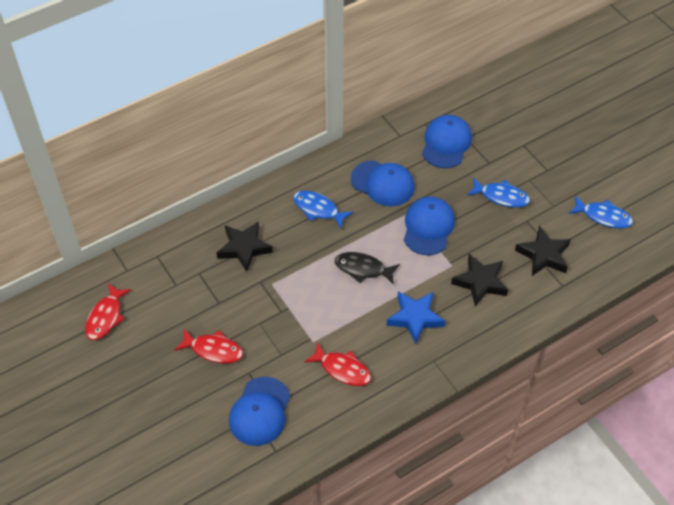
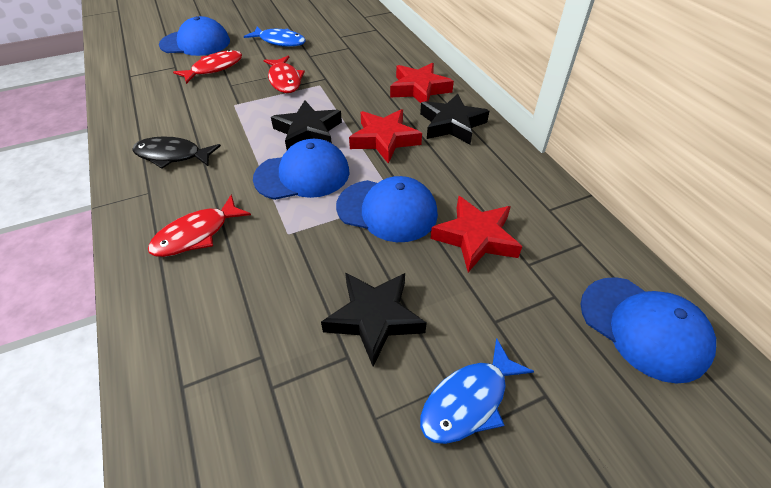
blue fish: 3 -> 2
blue star: 1 -> 0
red star: 0 -> 3

